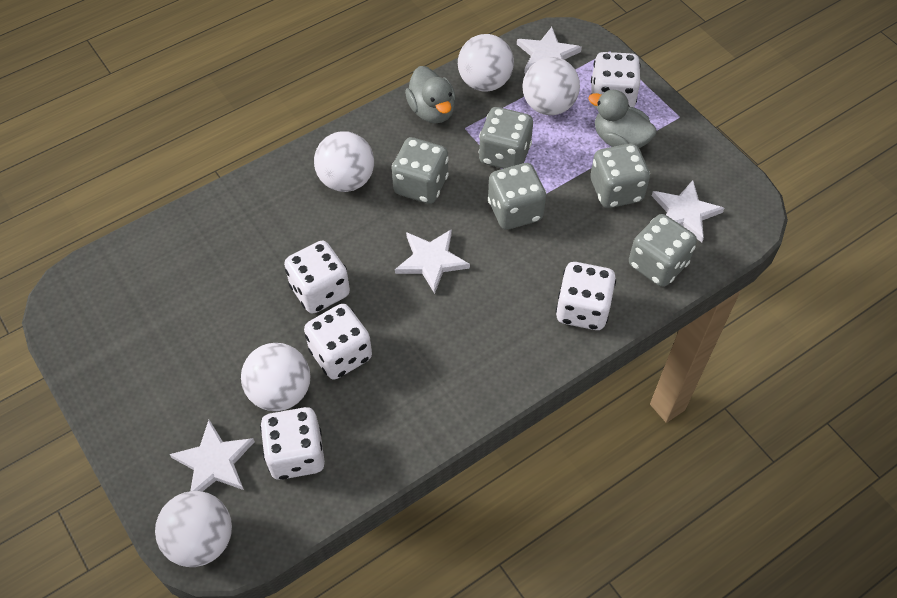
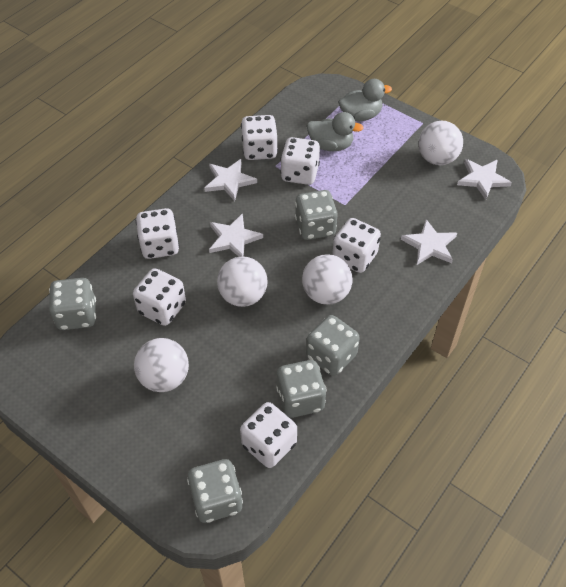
white ball: 5 -> 4
white dice: 5 -> 6

